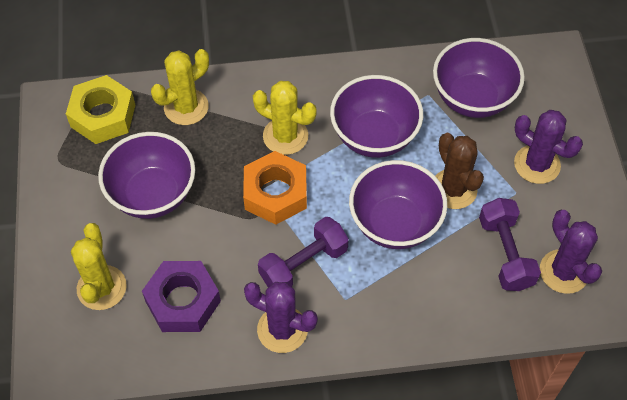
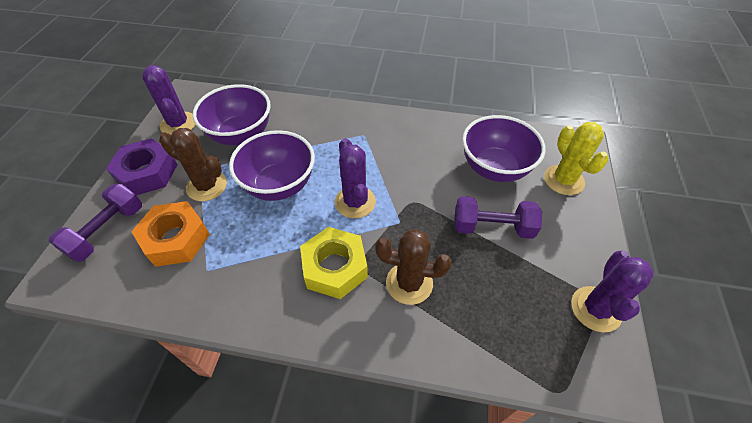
brown cactus: 1 -> 2
purple bowl: 4 -> 3
yellow cactus: 3 -> 1

